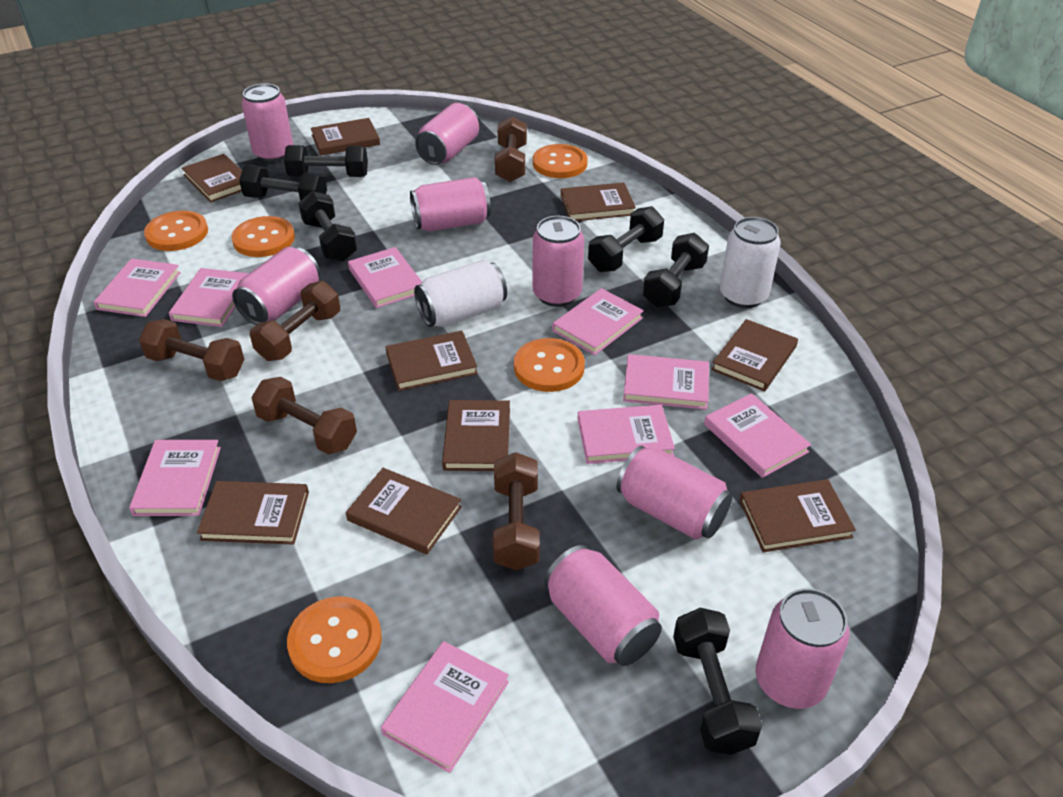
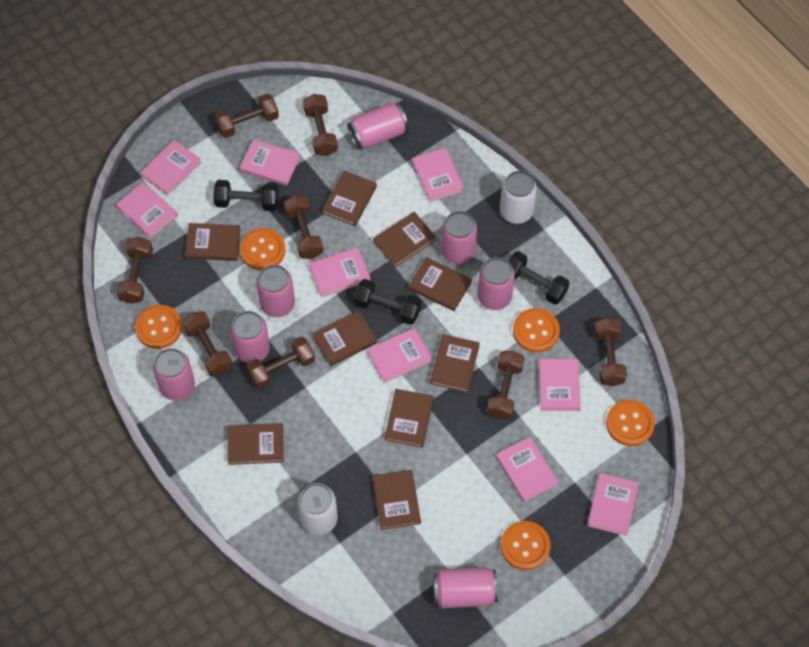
black dumbbell: 6 -> 3
brown dumbbell: 5 -> 8
pink can: 8 -> 7

